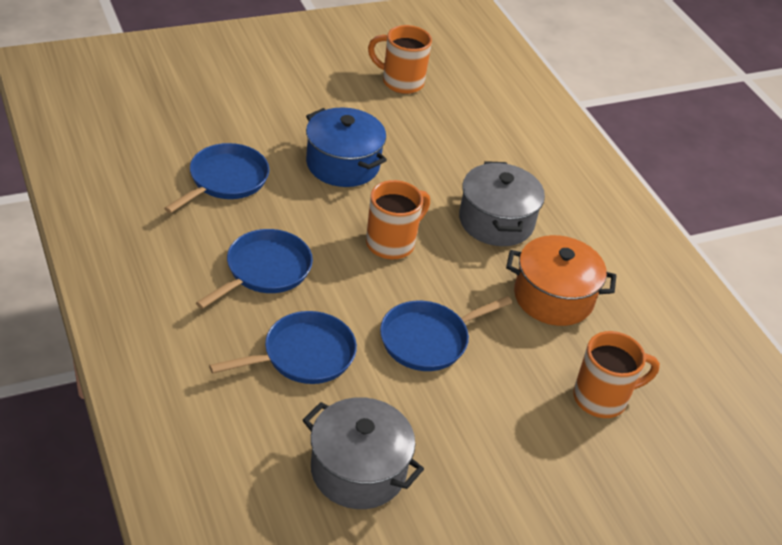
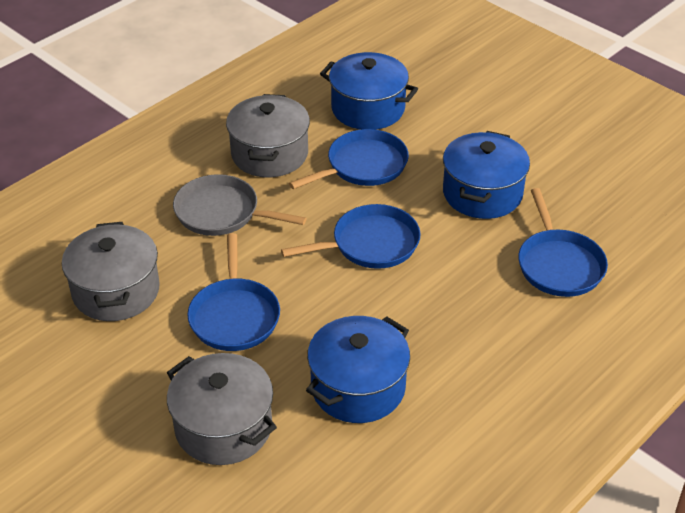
blue pot: 1 -> 3
grey pan: 0 -> 1
grey pot: 2 -> 3
orange mug: 3 -> 0
orange pot: 1 -> 0

